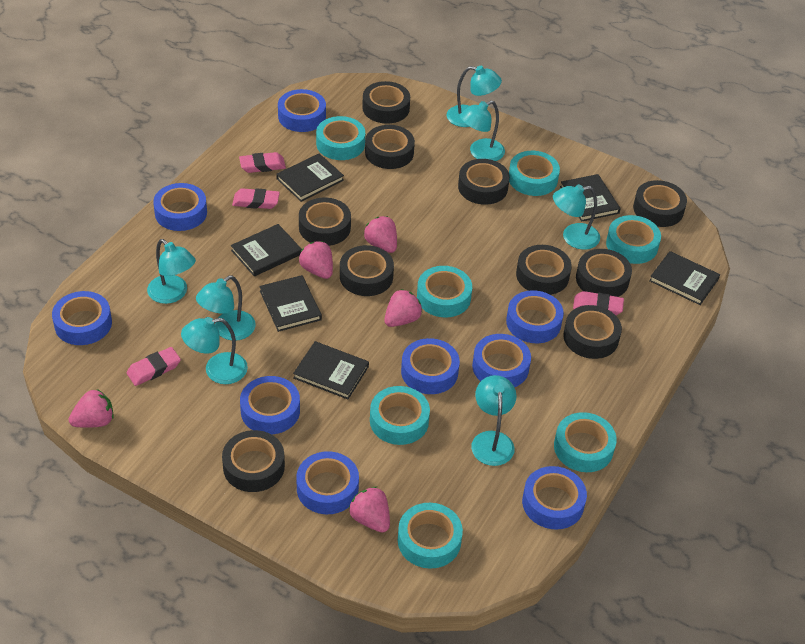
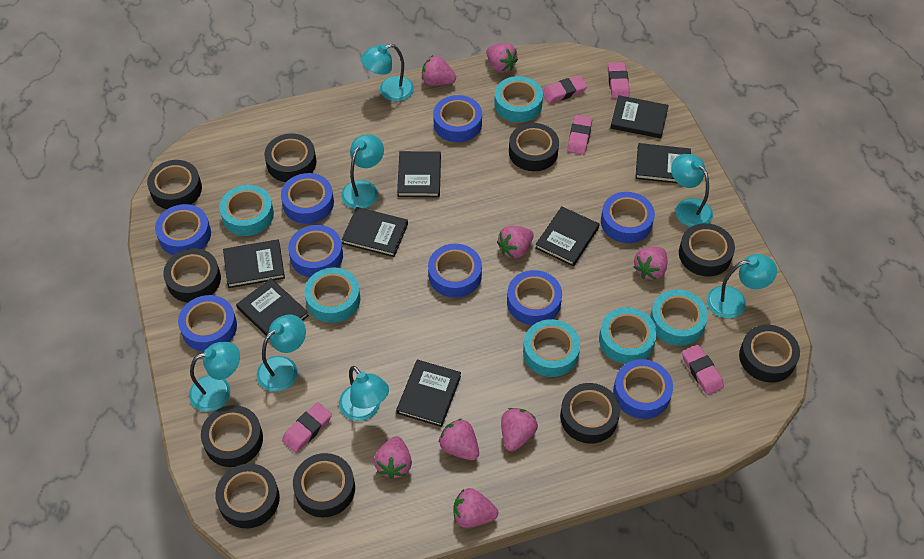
black book: 6 -> 8
pink eraser: 4 -> 5
pink strawberry: 5 -> 8
turquoise tape: 7 -> 6

